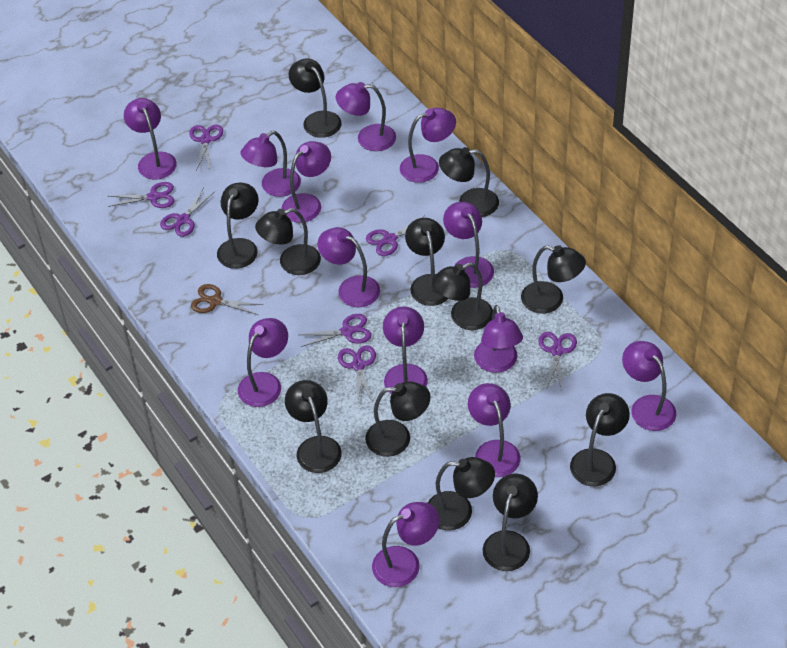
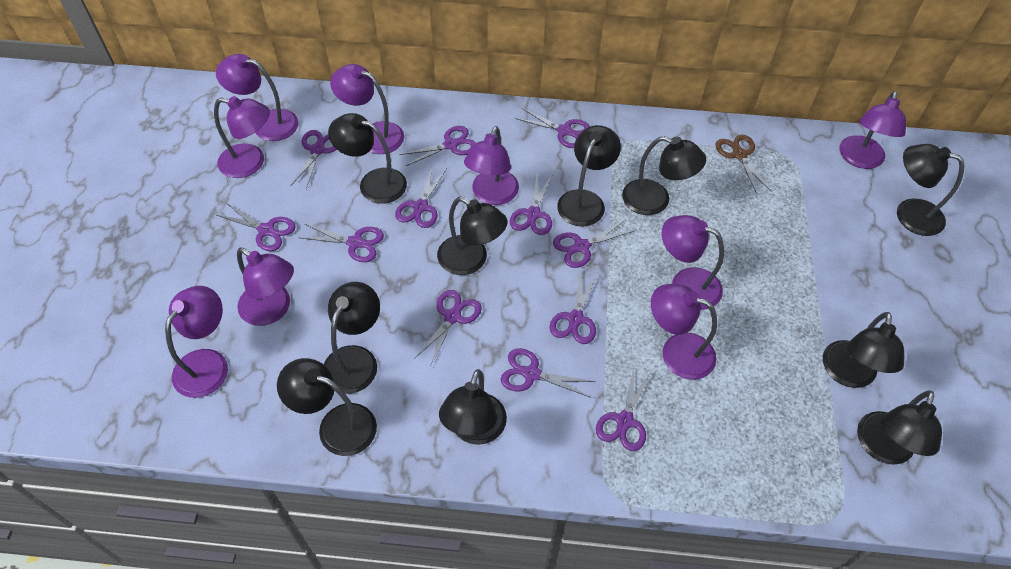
black lamp: 12 -> 10
purple lamp: 13 -> 9
purple scissors: 7 -> 12

